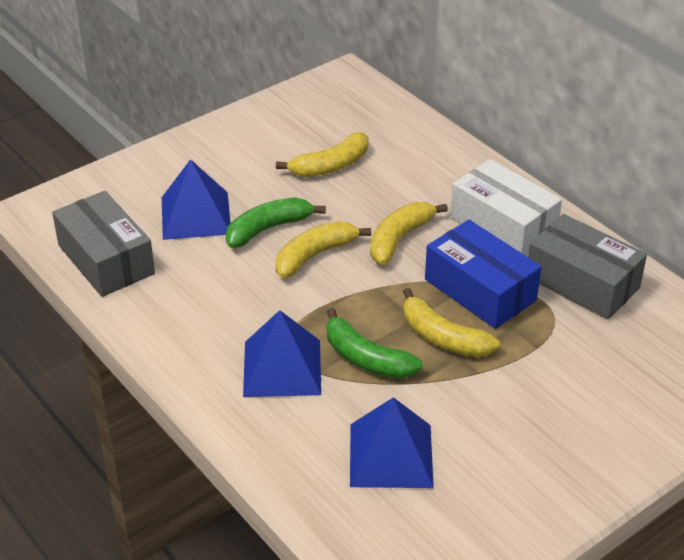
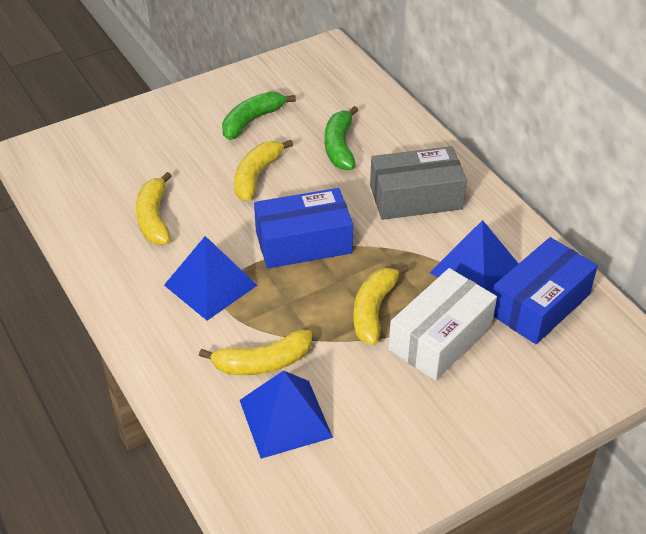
blue box: 1 -> 2
grey box: 2 -> 1

